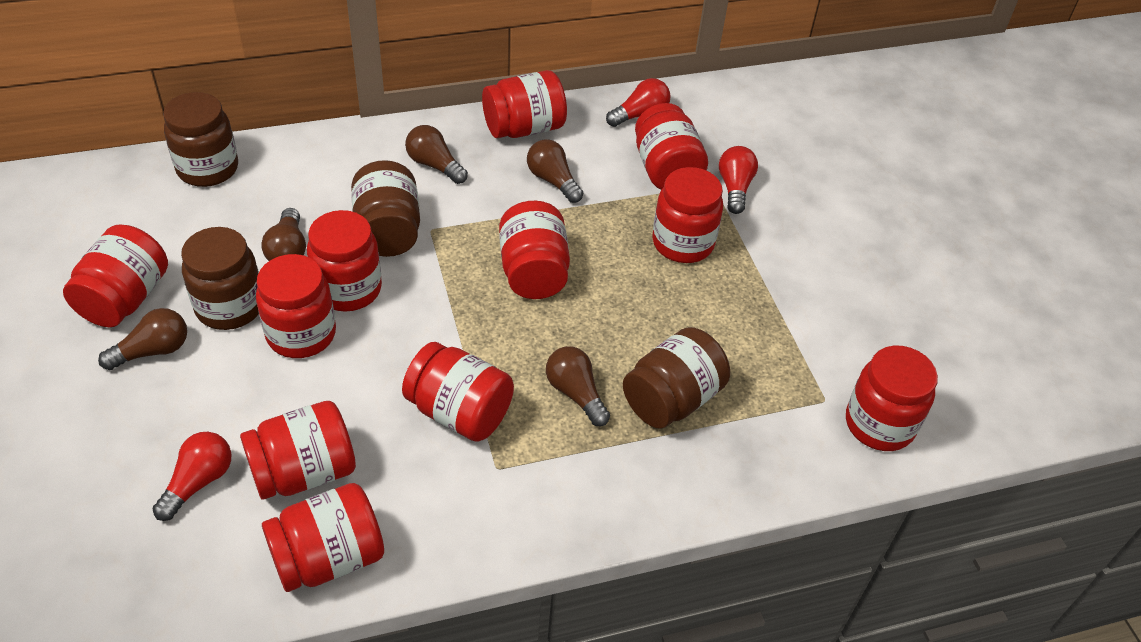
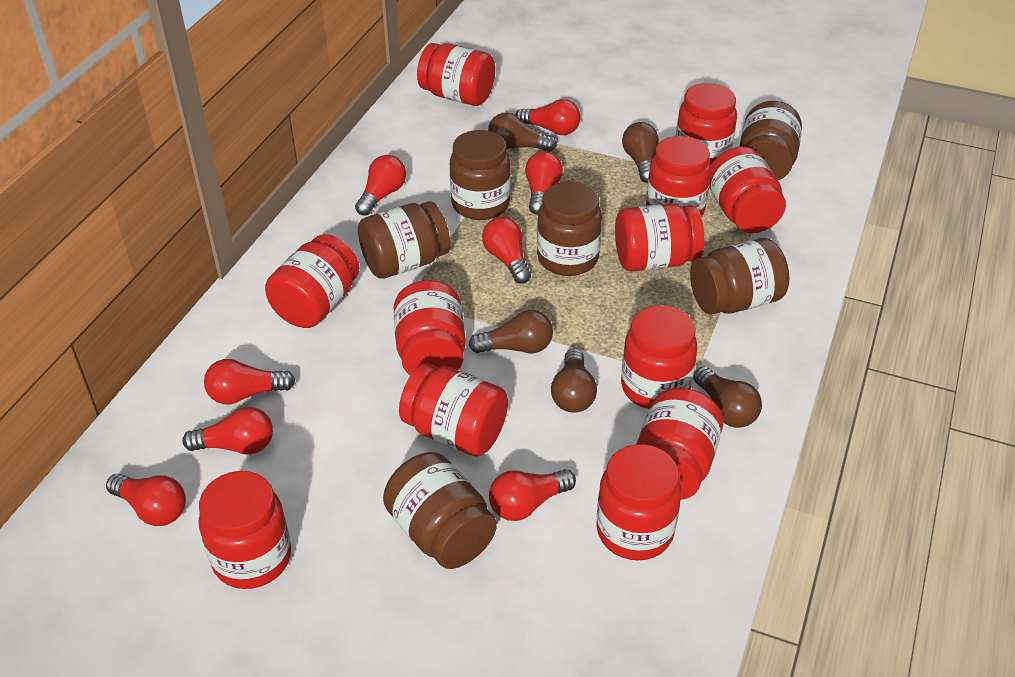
brown jar: 4 -> 6
red jar: 11 -> 12
red light bulb: 3 -> 8

